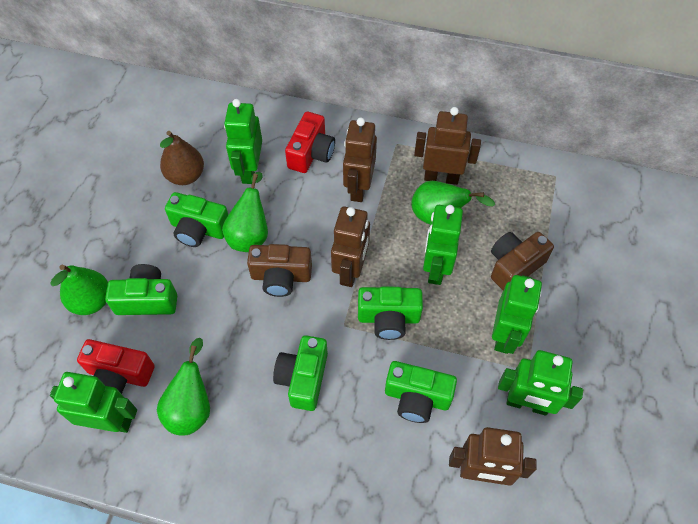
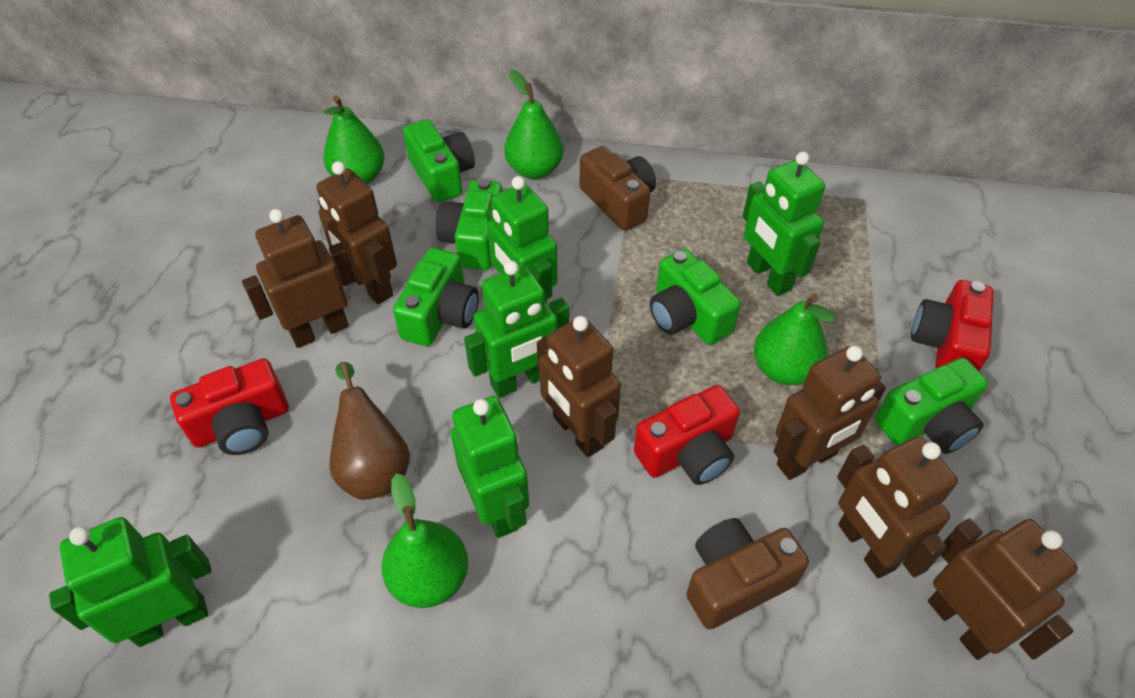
brown robot: 4 -> 6
red camera: 2 -> 3

